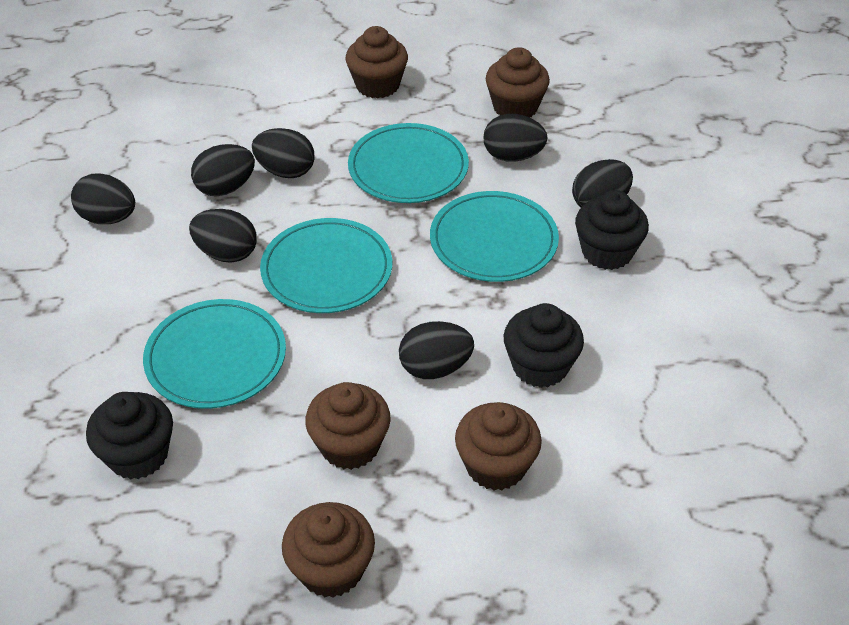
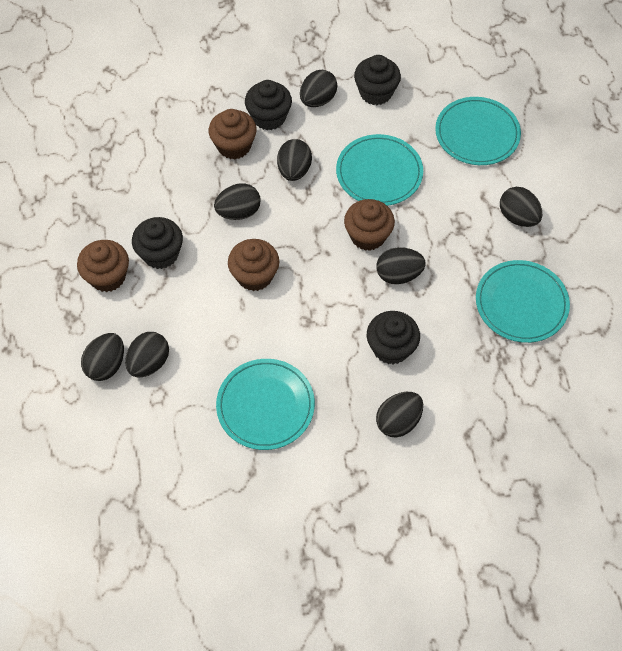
black cupcake: 3 -> 4
black egg: 7 -> 8
brown cupcake: 5 -> 4

